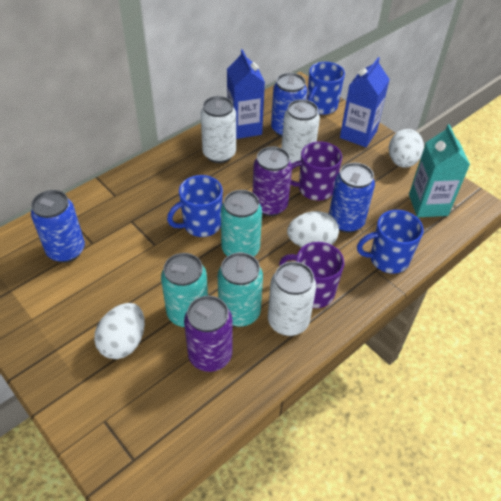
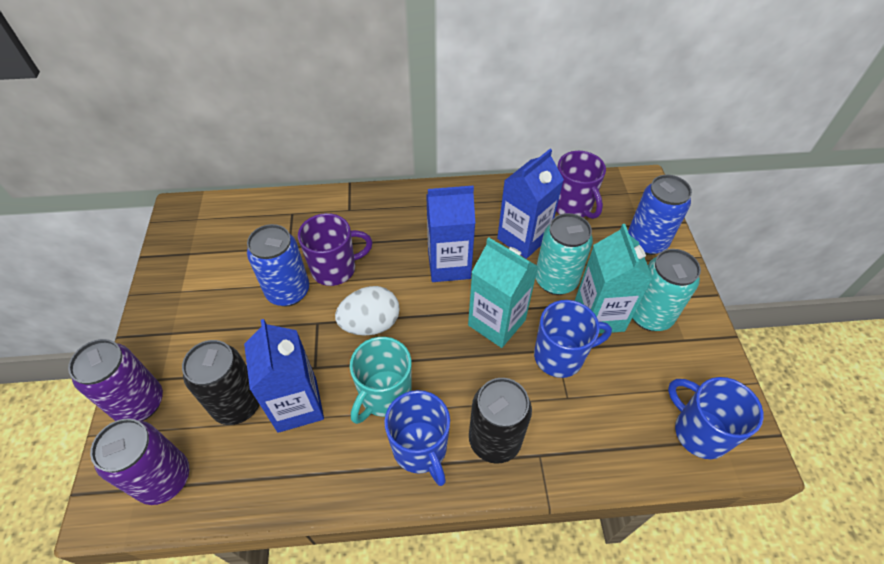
black can: 0 -> 2
blue can: 3 -> 2
blue carton: 2 -> 3
turquoise can: 3 -> 2
turquoise carton: 1 -> 2
turquoise mug: 0 -> 1
white can: 3 -> 0
white egg: 3 -> 1

